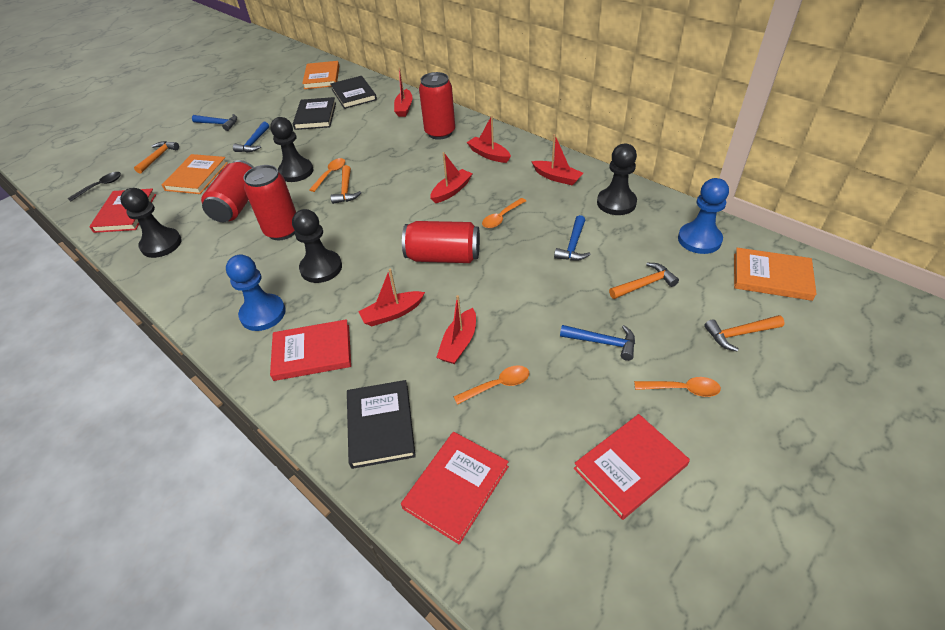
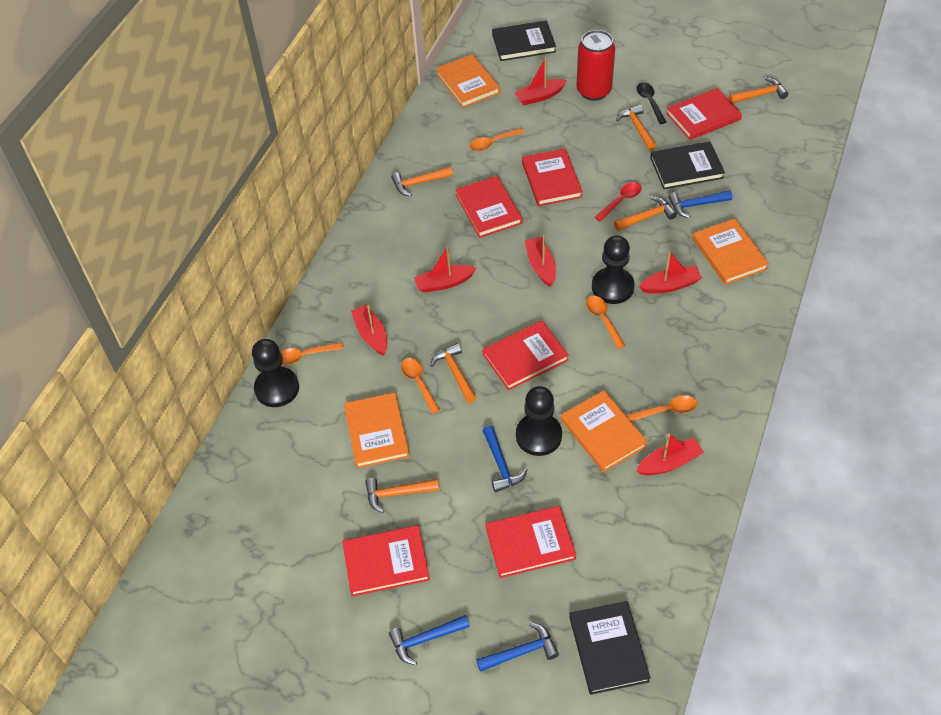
black pawn: 4 -> 3
blue pawn: 2 -> 0
orange book: 3 -> 4
orange hammer: 4 -> 6
orange spoon: 4 -> 5
red book: 4 -> 6
red can: 4 -> 1
red spoon: 0 -> 1

